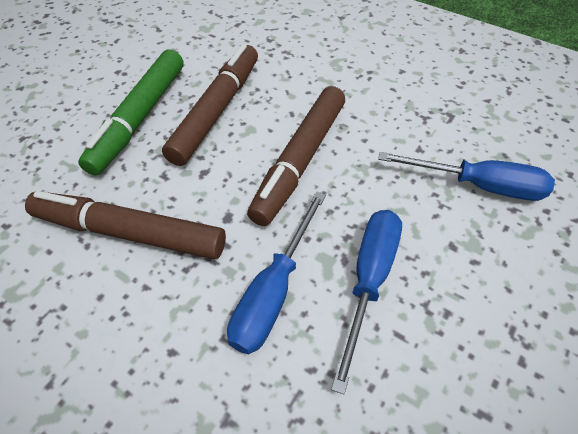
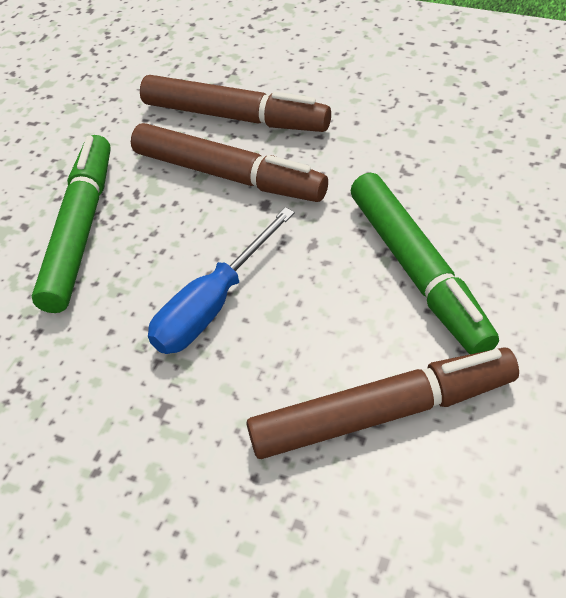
blue screwdriver: 3 -> 1
green marker: 1 -> 2

